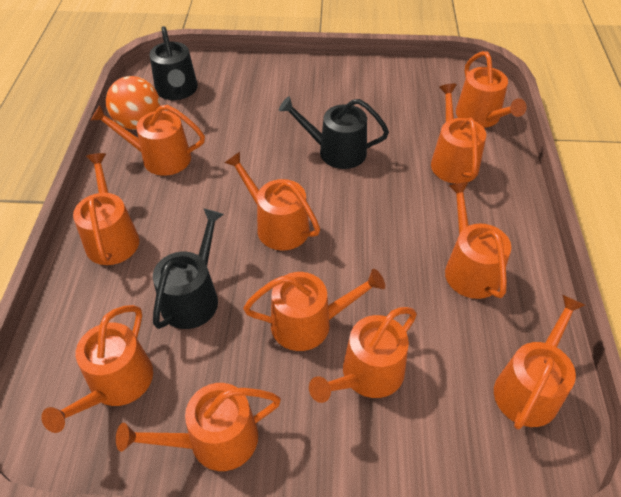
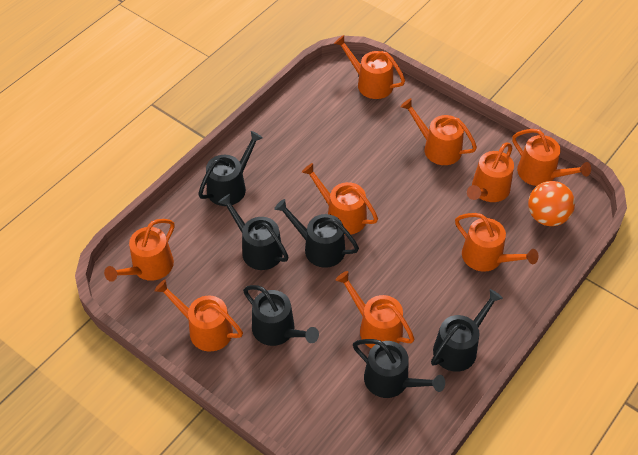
black watering can: 3 -> 6
orange watering can: 11 -> 9

